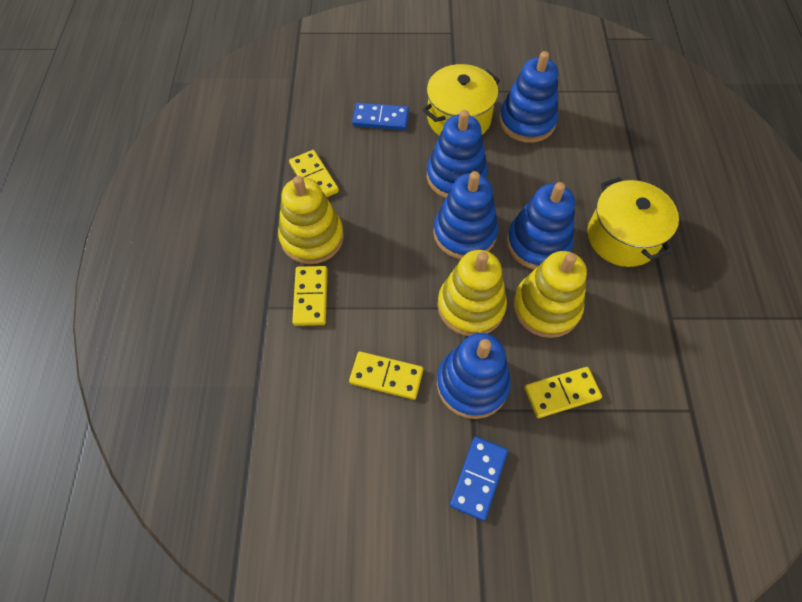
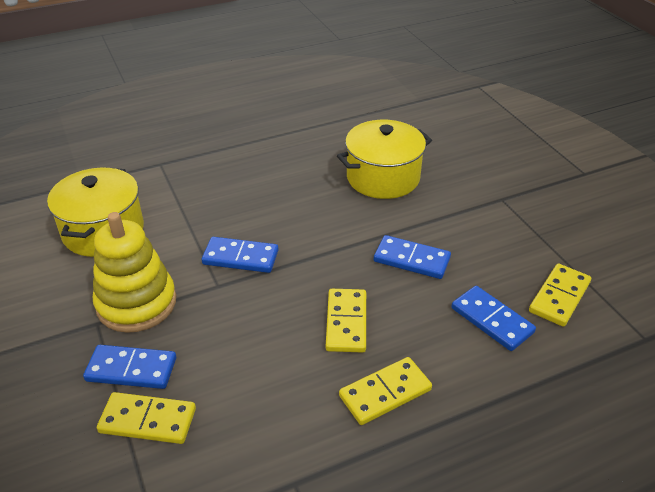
blue domino: 2 -> 4
blue stacking toy: 5 -> 0
yellow stacking toy: 3 -> 1

